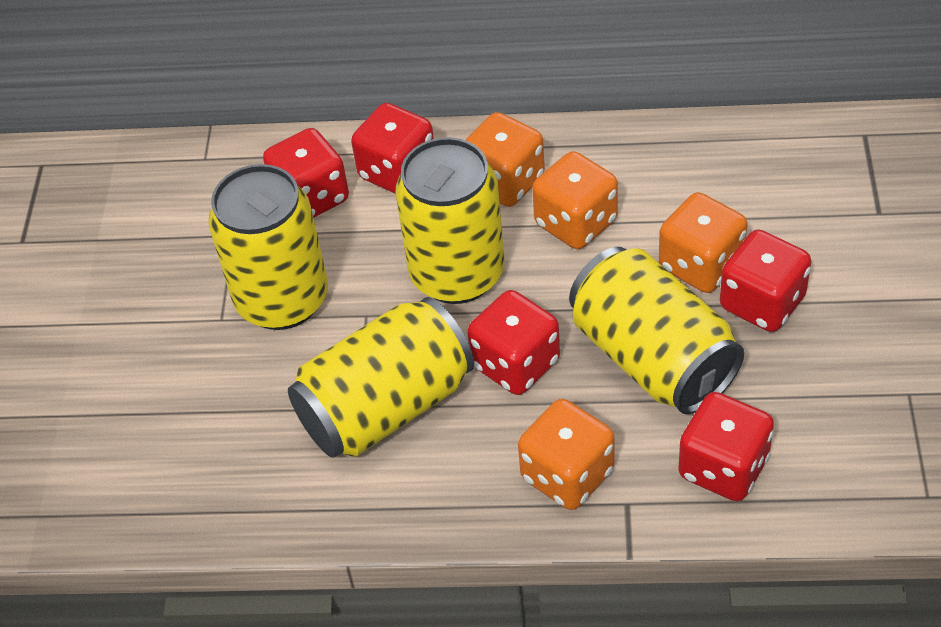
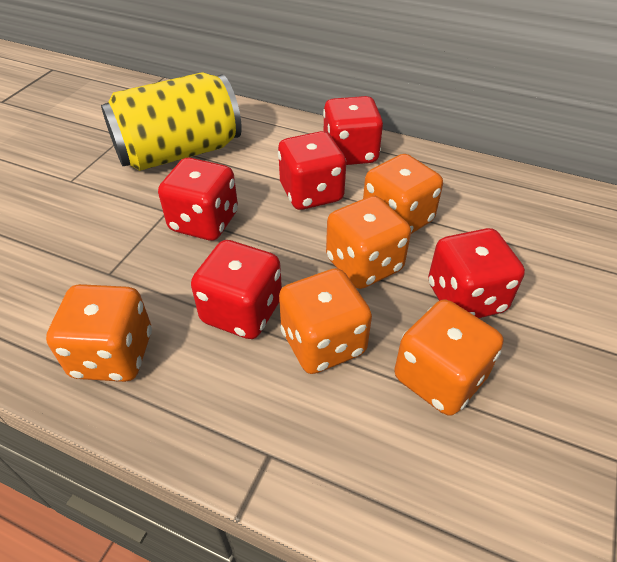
orange dice: 4 -> 5
yellow can: 4 -> 1

